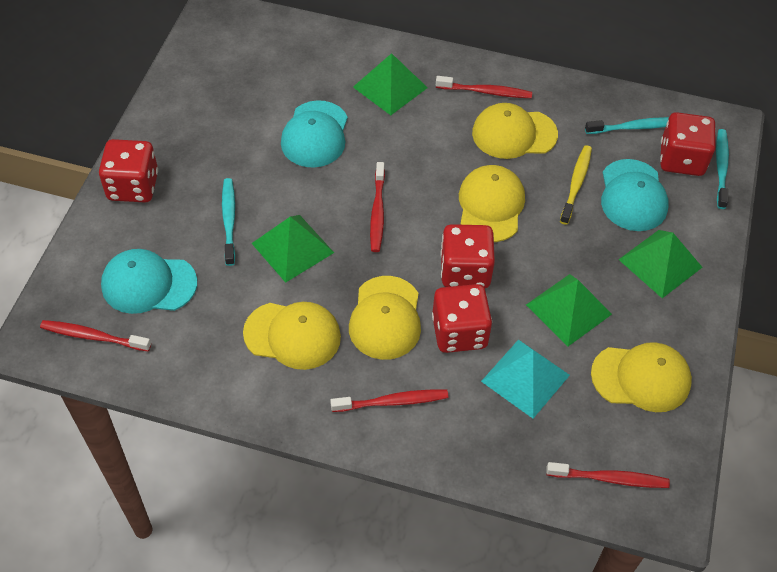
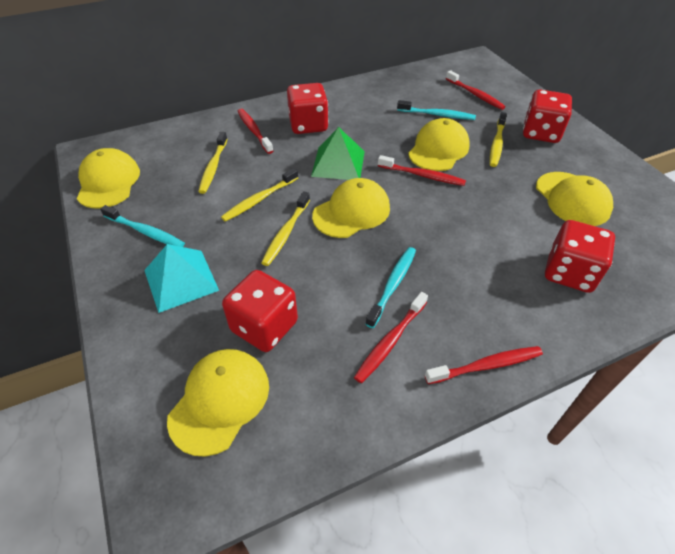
green pyramid: 4 -> 1
turquoise cap: 3 -> 0
yellow toothbrush: 1 -> 4

